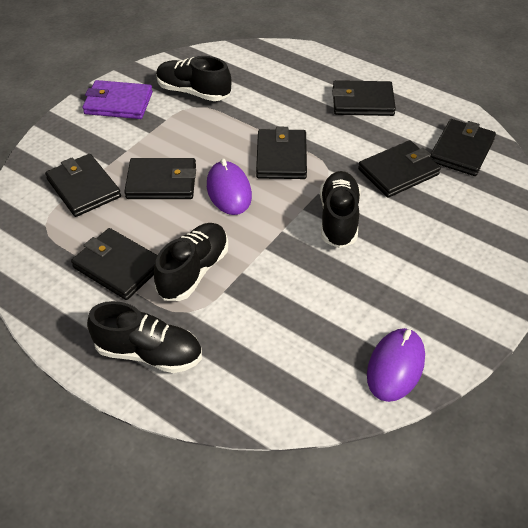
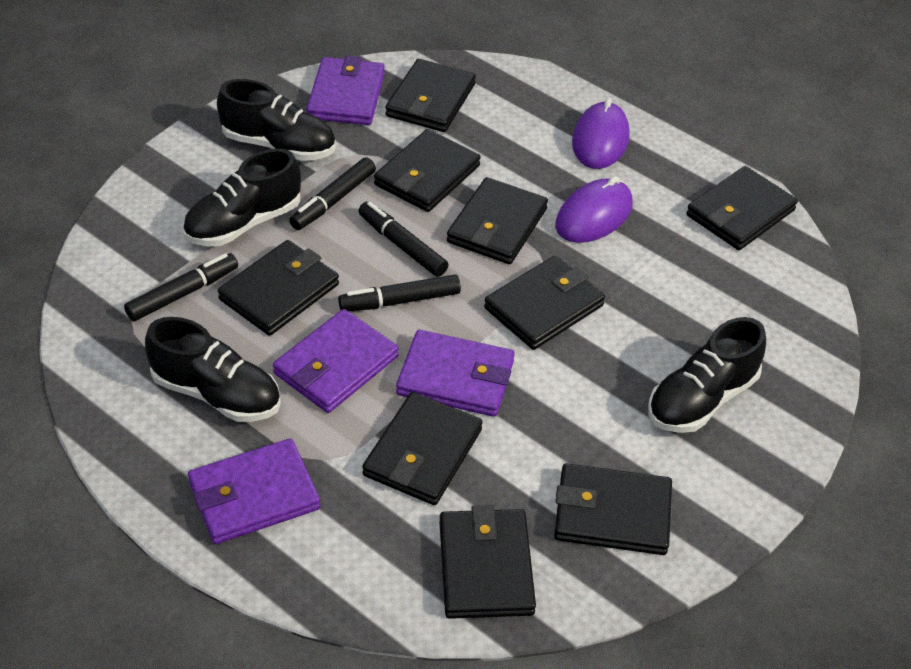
black marker: 0 -> 4
black wallet: 7 -> 9
purple wallet: 1 -> 4

